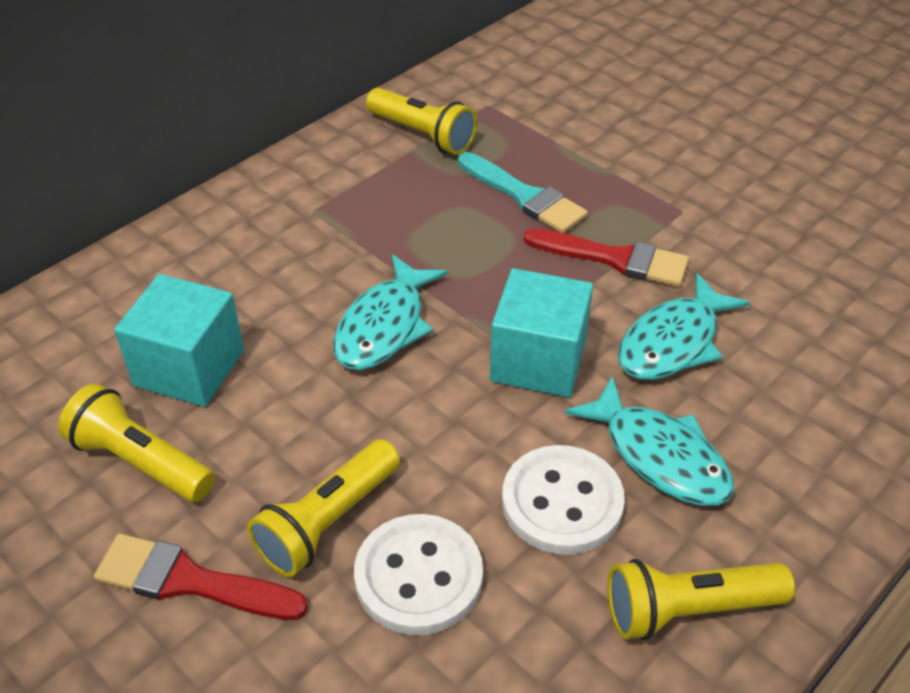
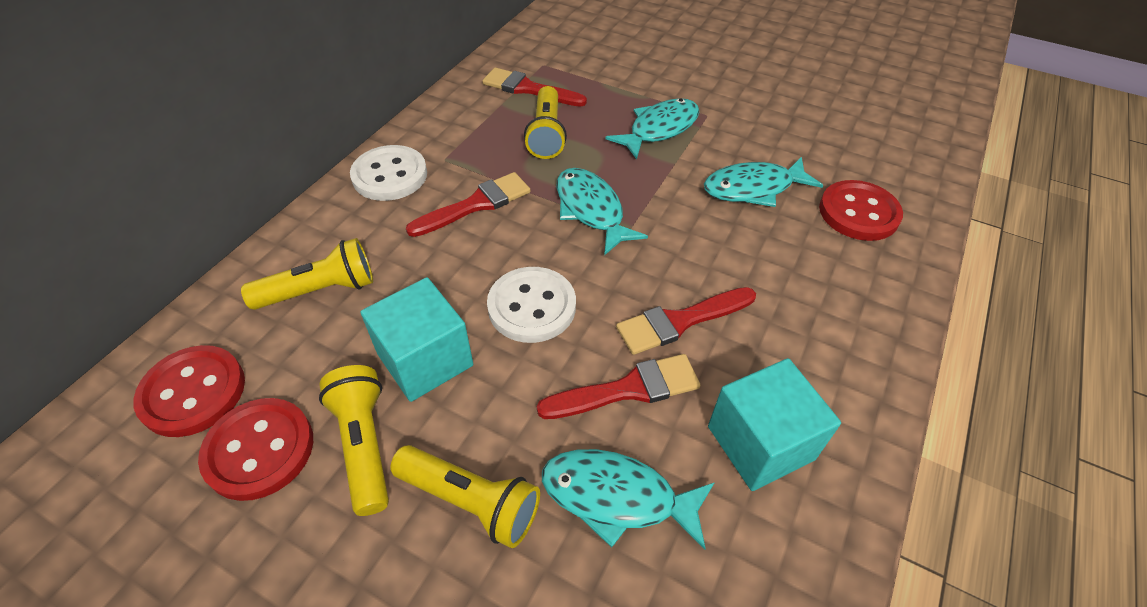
red brush: 2 -> 4
red button: 0 -> 3
turquoise brush: 1 -> 0
turquoise fish: 3 -> 4

